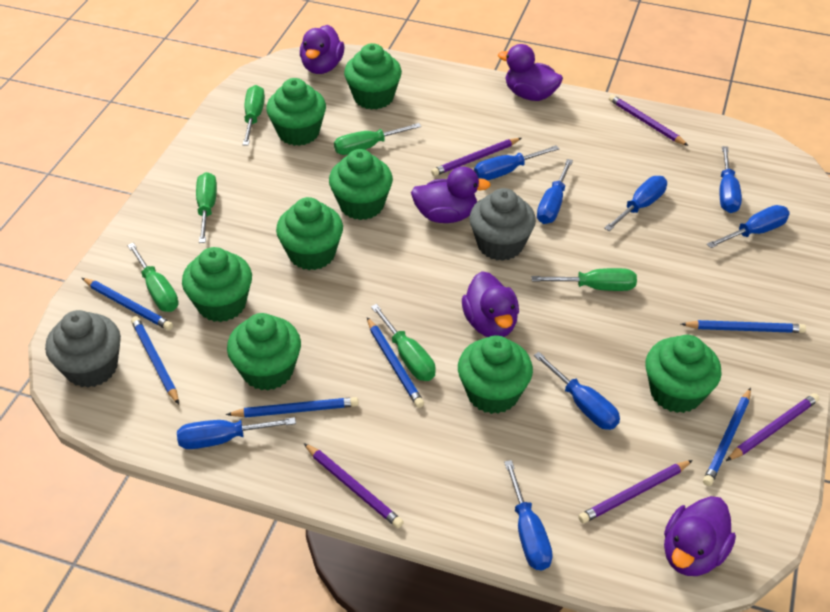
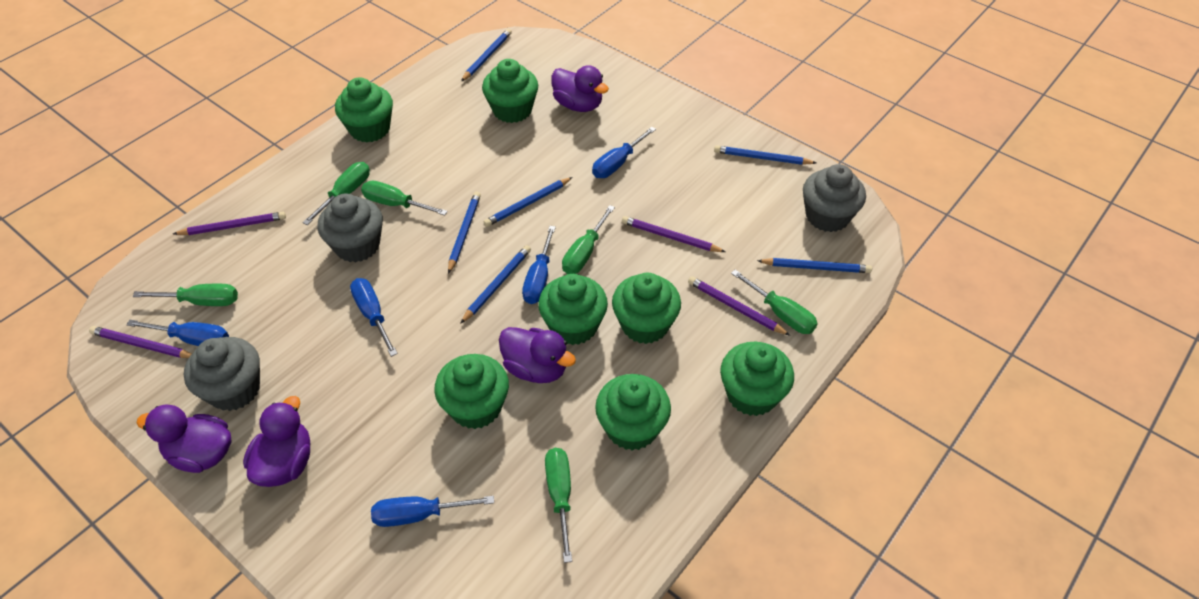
blue screwdriver: 8 -> 5
green cupcake: 8 -> 7
grey cupcake: 2 -> 3
purple duck: 5 -> 4
purple pencil: 5 -> 4

